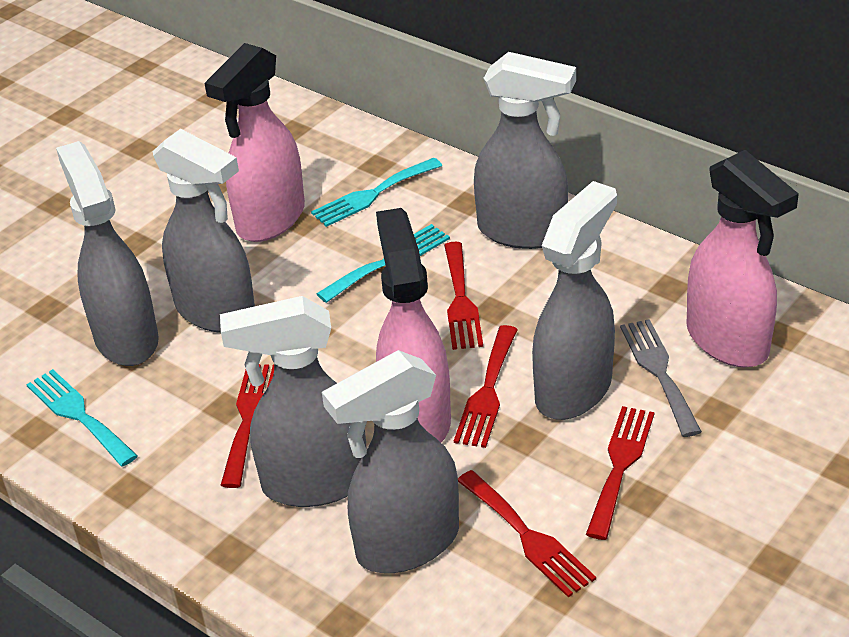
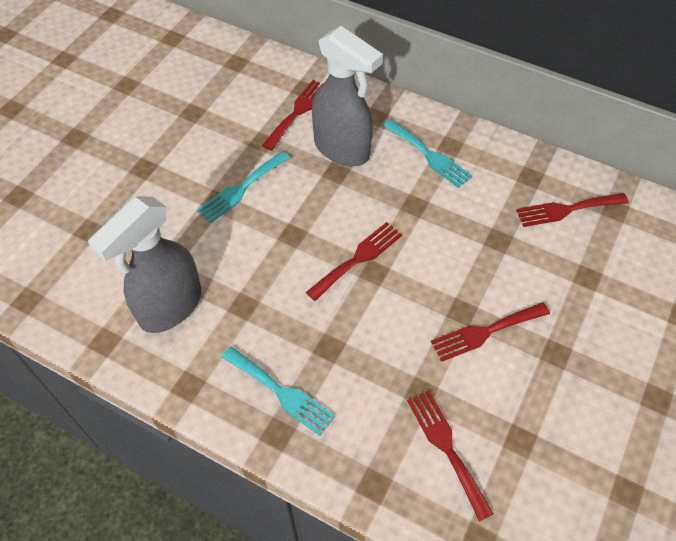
grey fork: 1 -> 0
grey spray bottle: 6 -> 2
pink spray bottle: 3 -> 0

